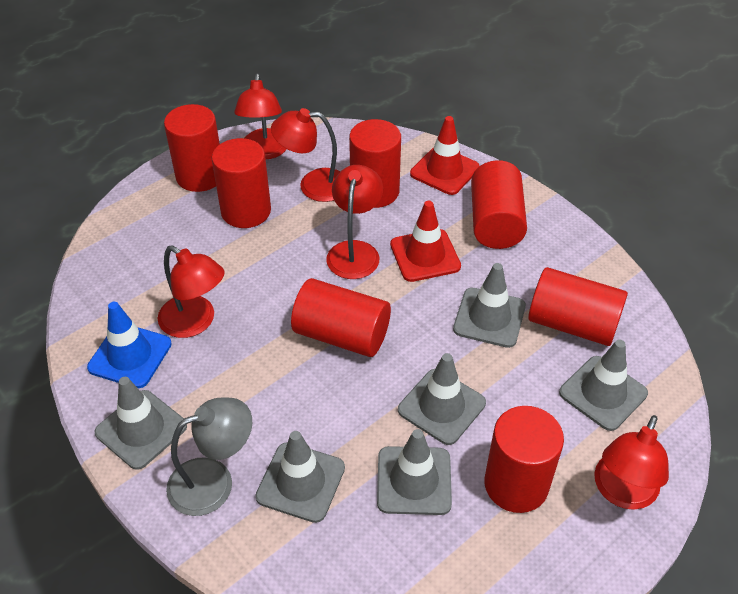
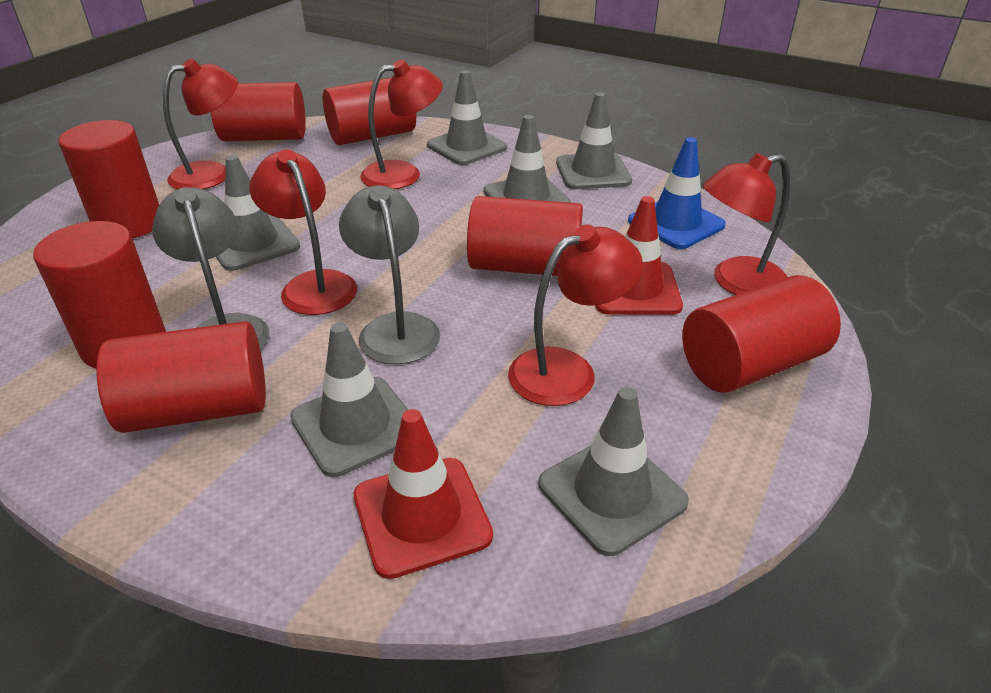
grey lamp: 1 -> 2

